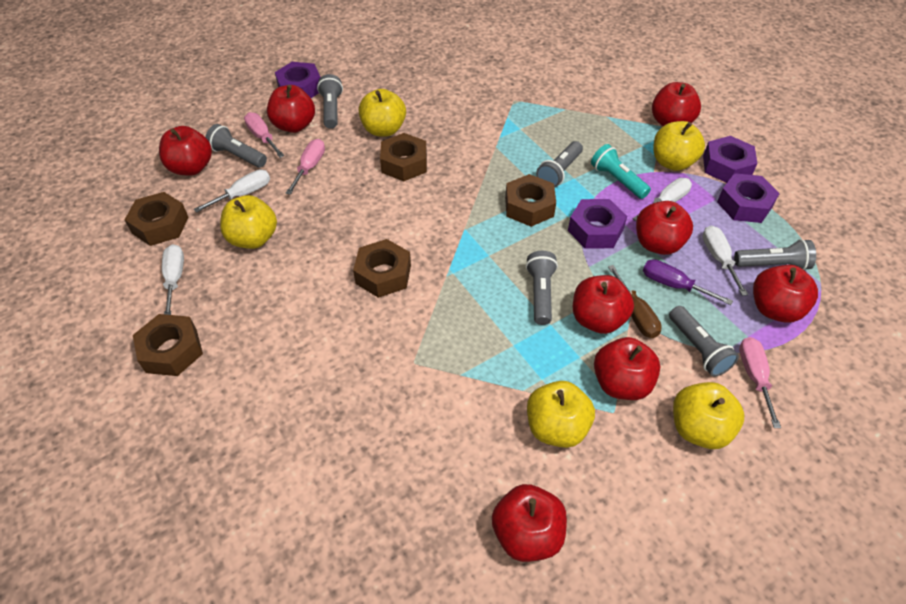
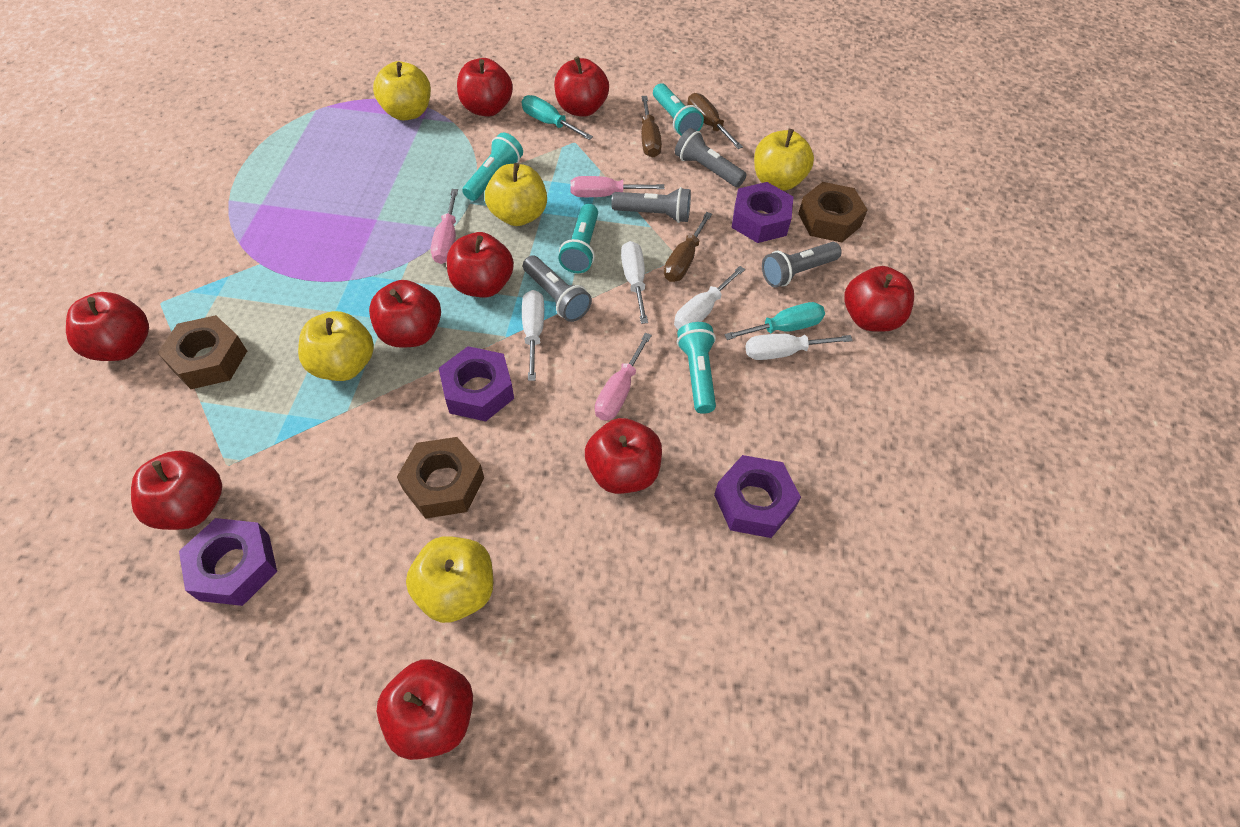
brown nut: 5 -> 3
brown screwdriver: 1 -> 3
grey flashlight: 6 -> 4
purple screwdriver: 1 -> 0
red apple: 8 -> 9
turquoise flashlight: 1 -> 4
turquoise screwdriver: 0 -> 2

